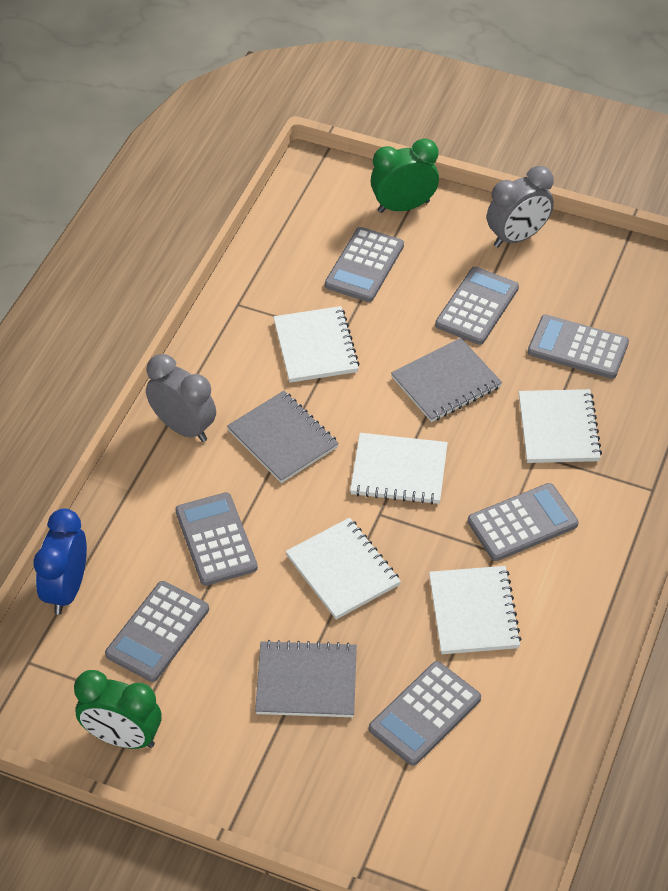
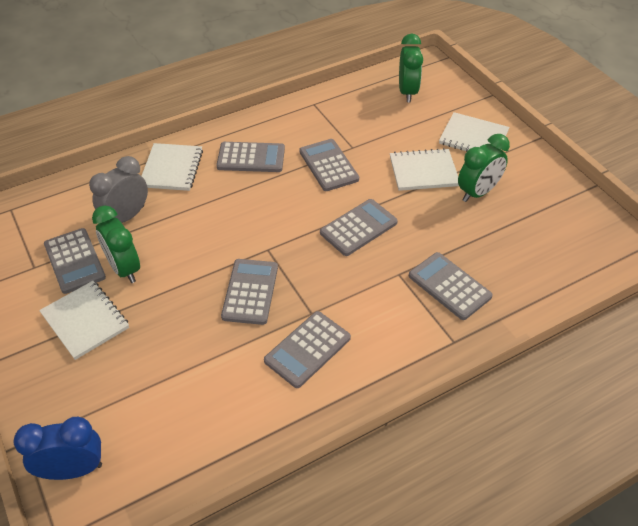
green clock: 2 -> 3
grey clock: 2 -> 1
grey notebook: 3 -> 0
white notebook: 5 -> 4

